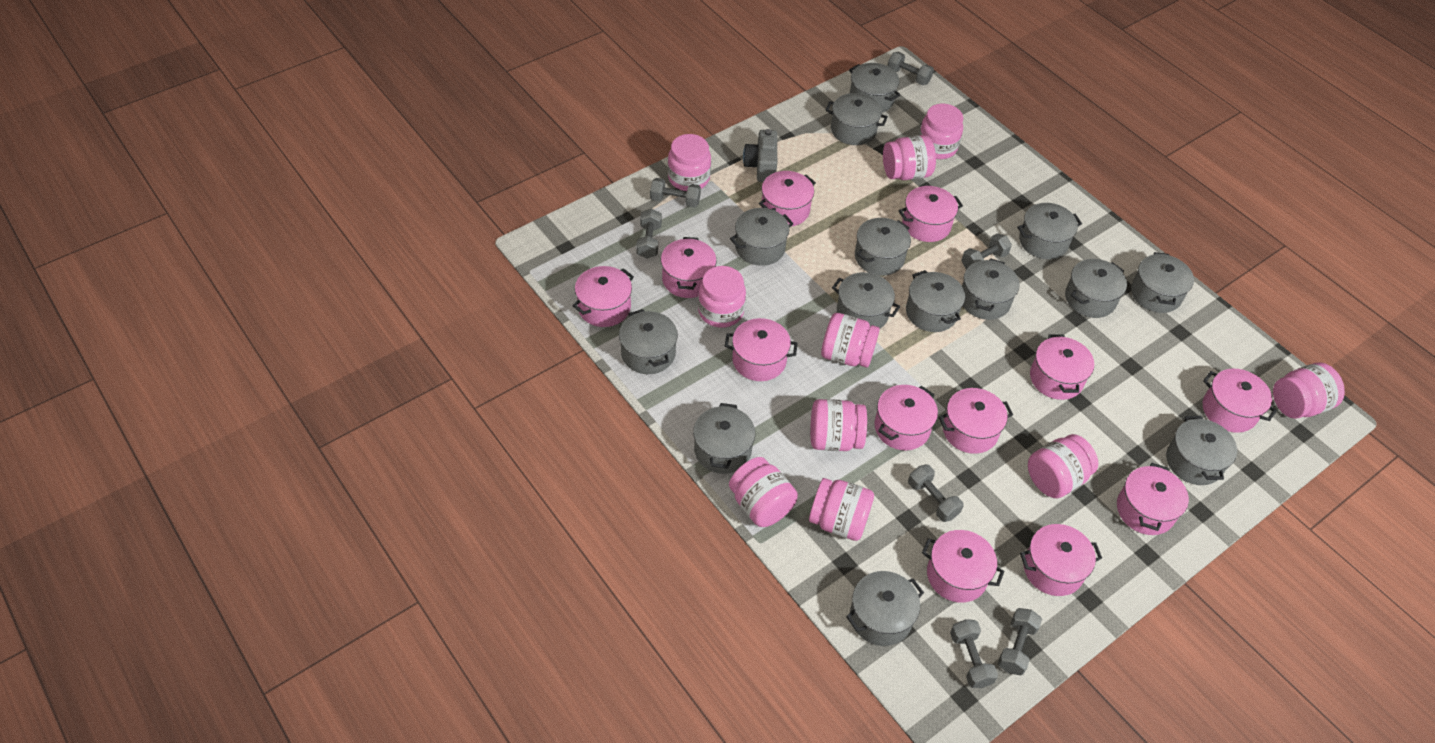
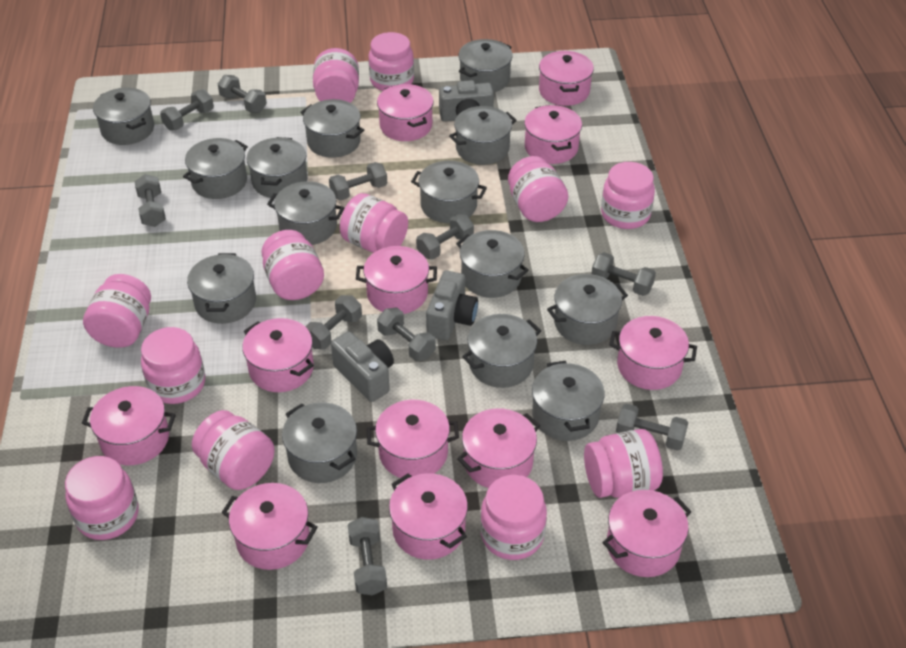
grey camera: 1 -> 3
grey dumbbell: 7 -> 10
pink jar: 10 -> 12

